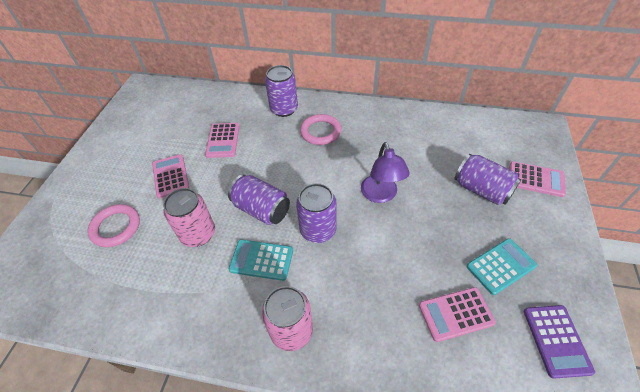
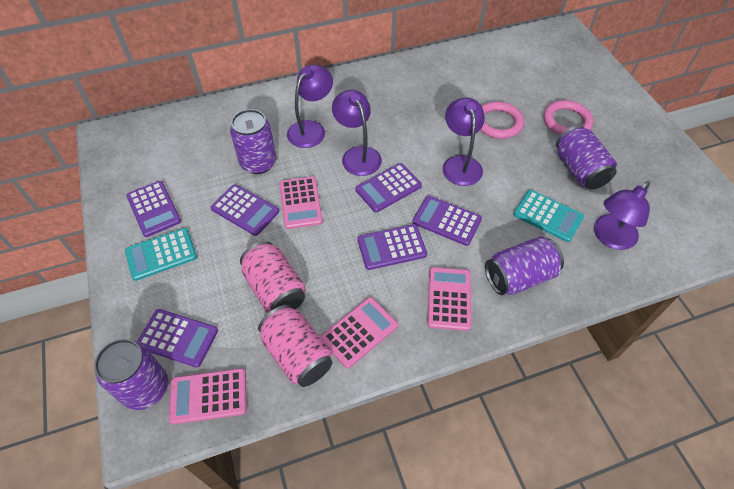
purple calculator: 1 -> 6
purple lamp: 1 -> 4

